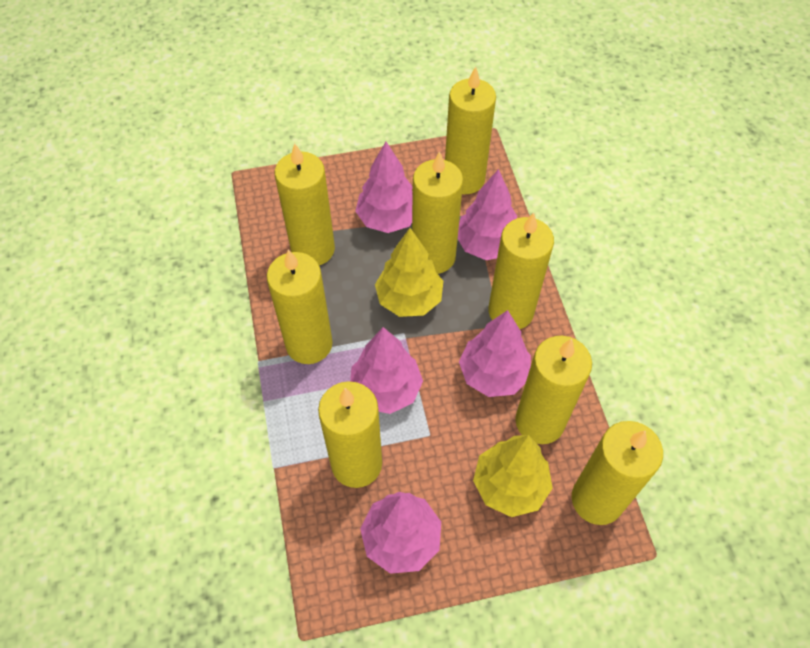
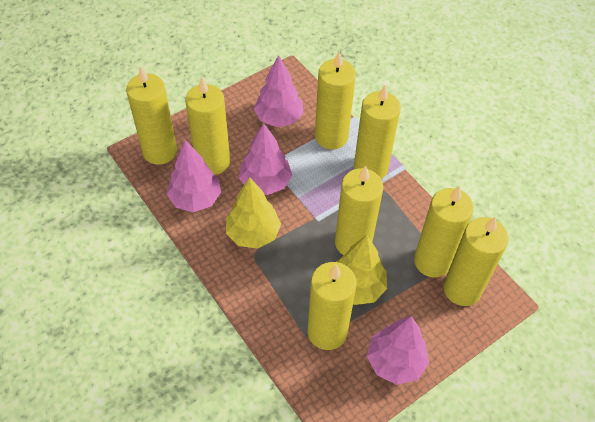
pink tree: 5 -> 4

